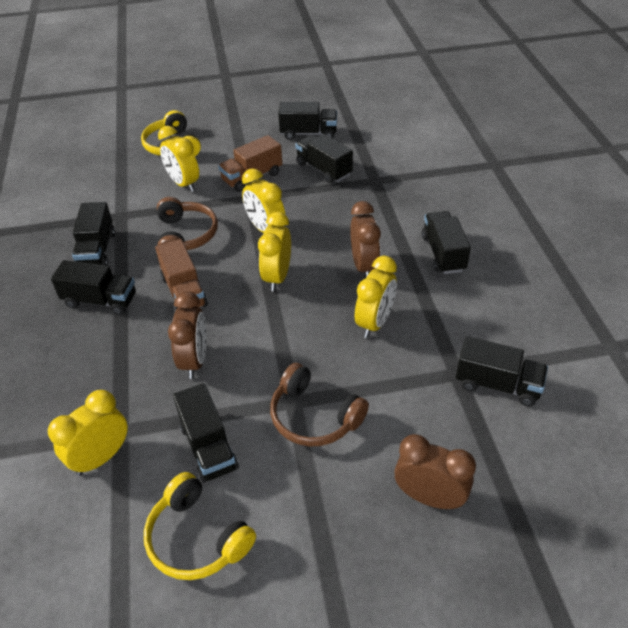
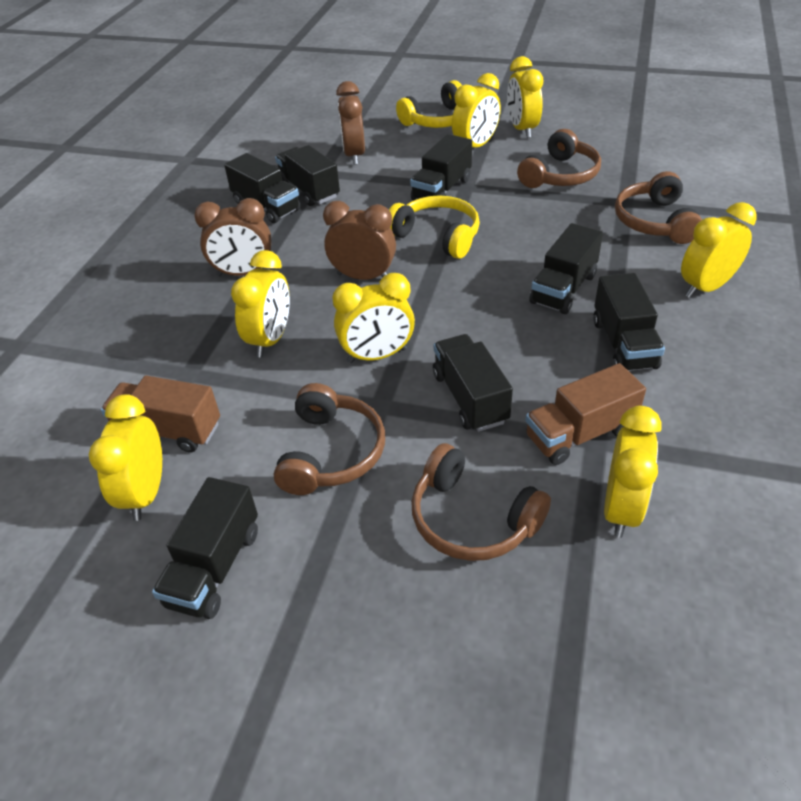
brown headphones: 2 -> 4
yellow clock: 5 -> 7

